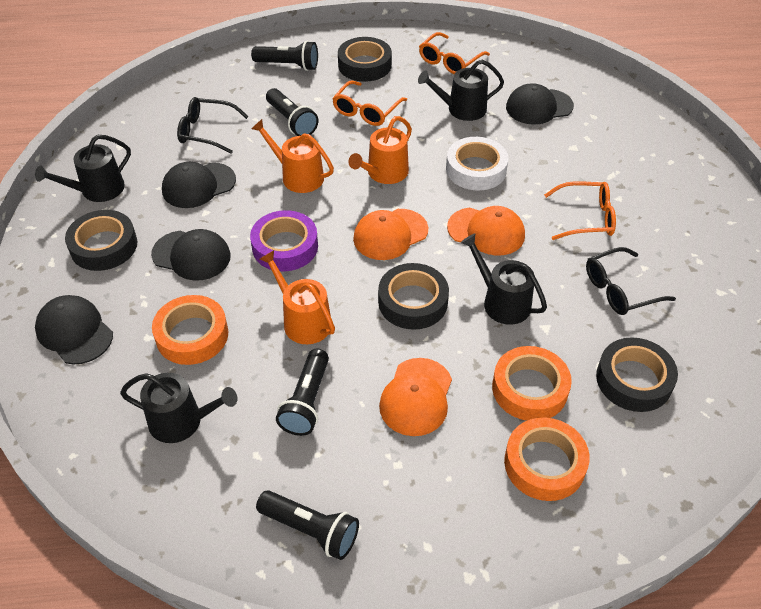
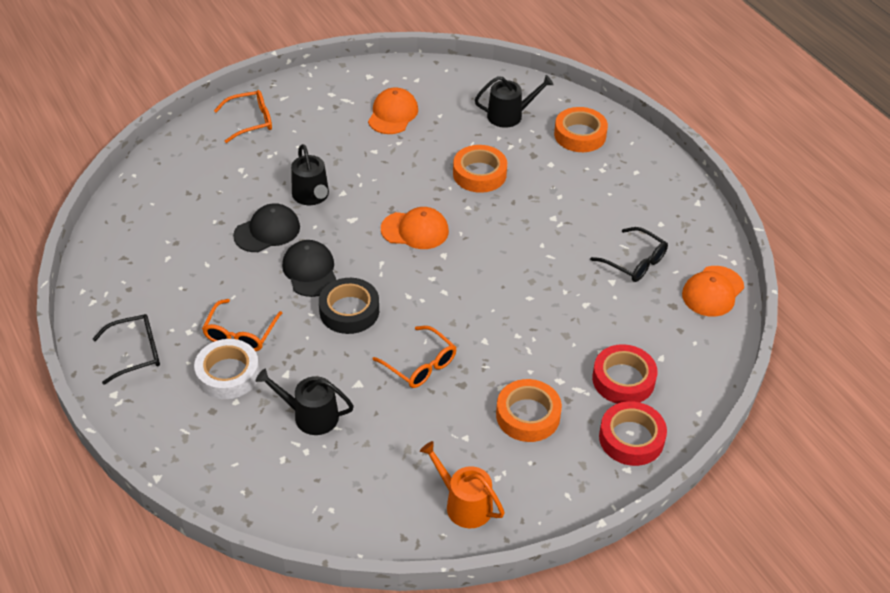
black cap: 4 -> 2
black flashlight: 4 -> 0
black tape: 4 -> 1
black watering can: 4 -> 3
orange watering can: 3 -> 1
purple tape: 1 -> 0
red tape: 0 -> 2

